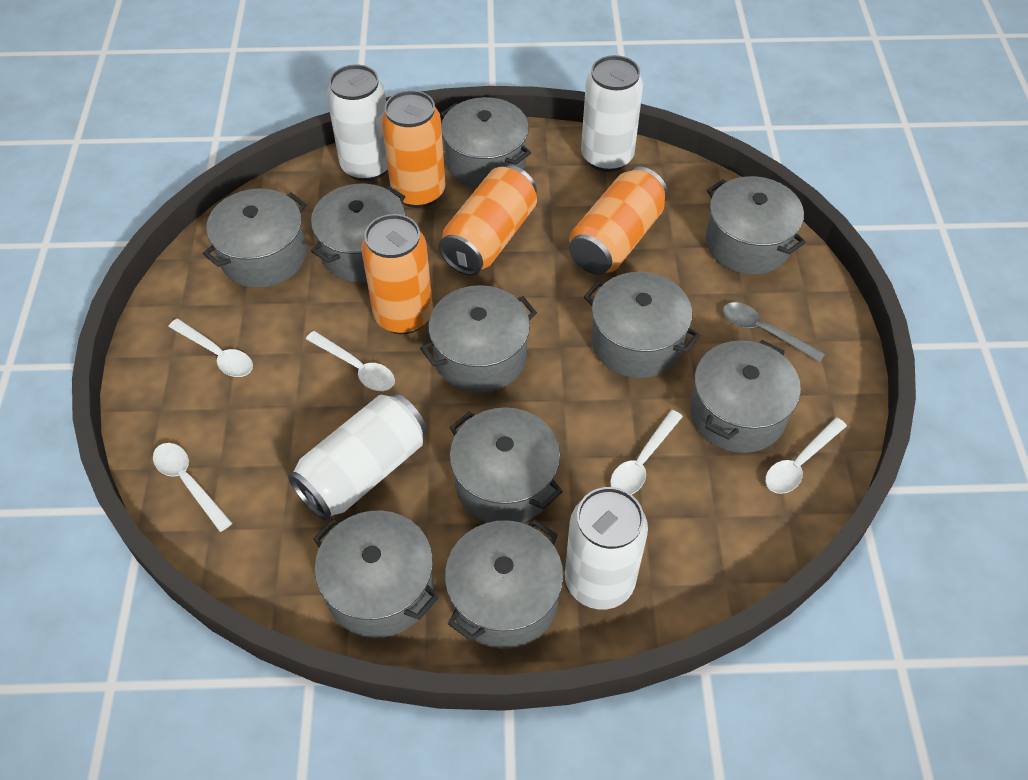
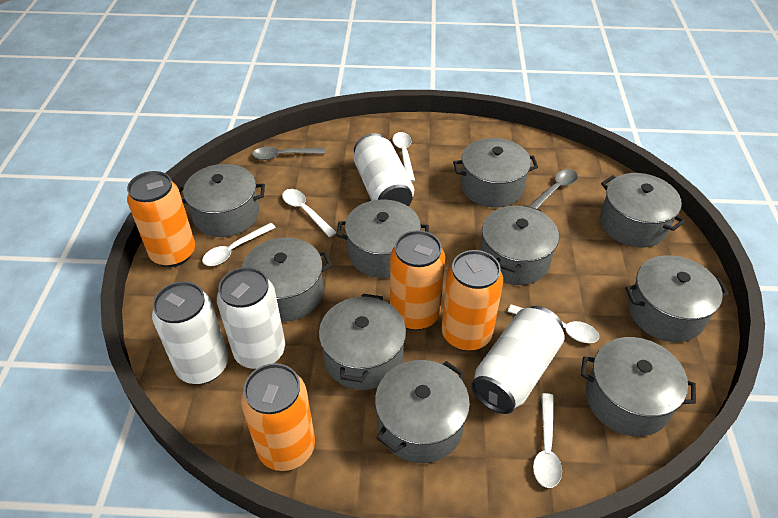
grey spoon: 1 -> 2

